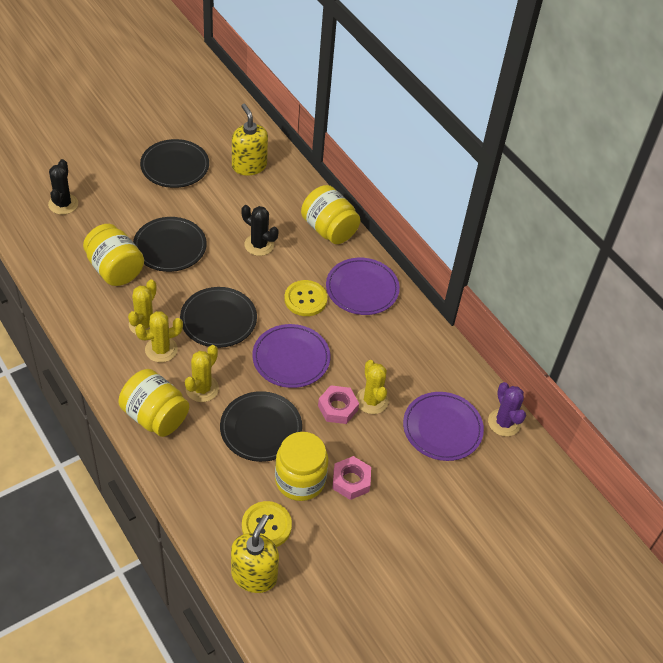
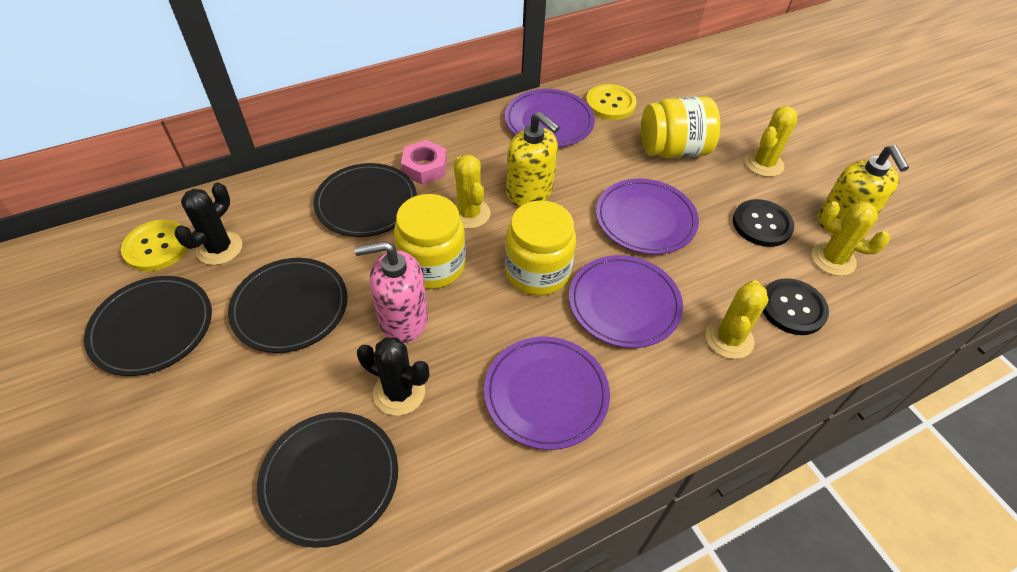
black button: 0 -> 2
pink nut: 2 -> 1
pink soap dispenser: 0 -> 1
purple cactus: 1 -> 0
purple plate: 3 -> 4
yellow jar: 4 -> 3

